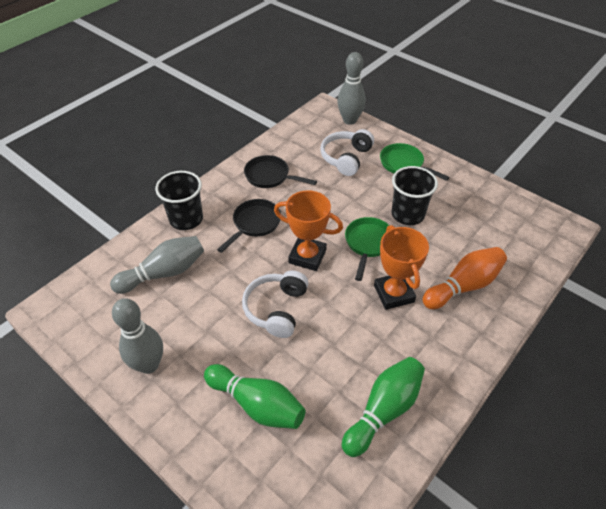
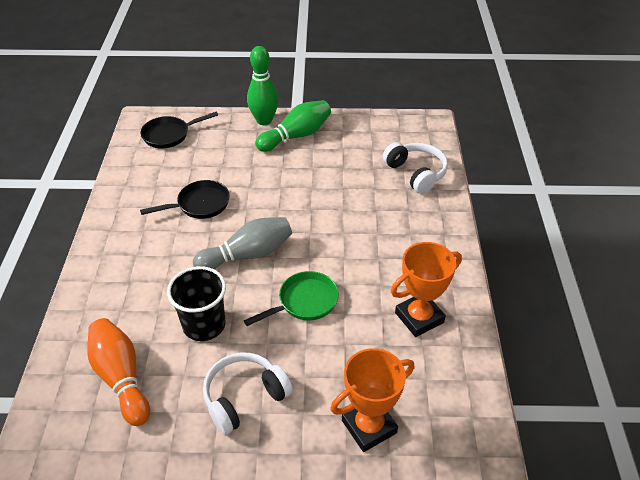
black cup: 2 -> 1
green pan: 2 -> 1
grey bowling pin: 3 -> 1

